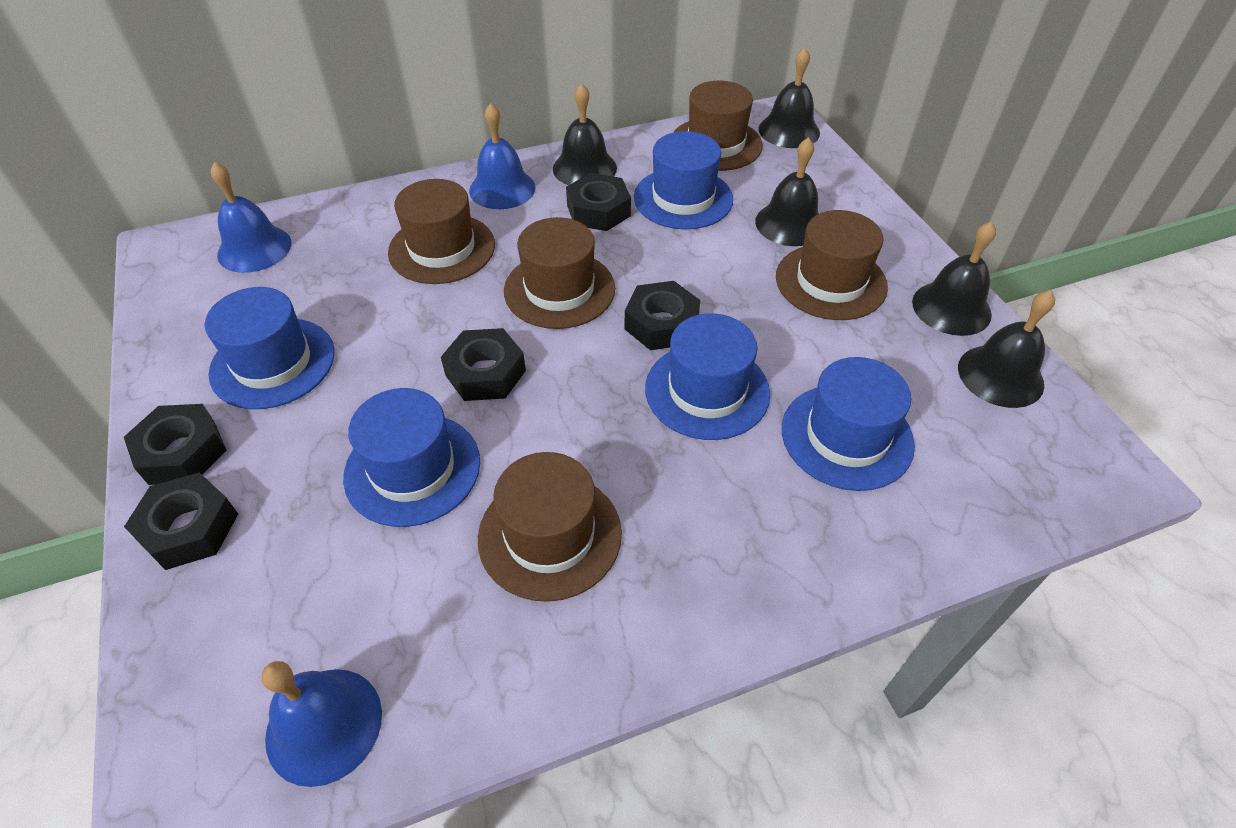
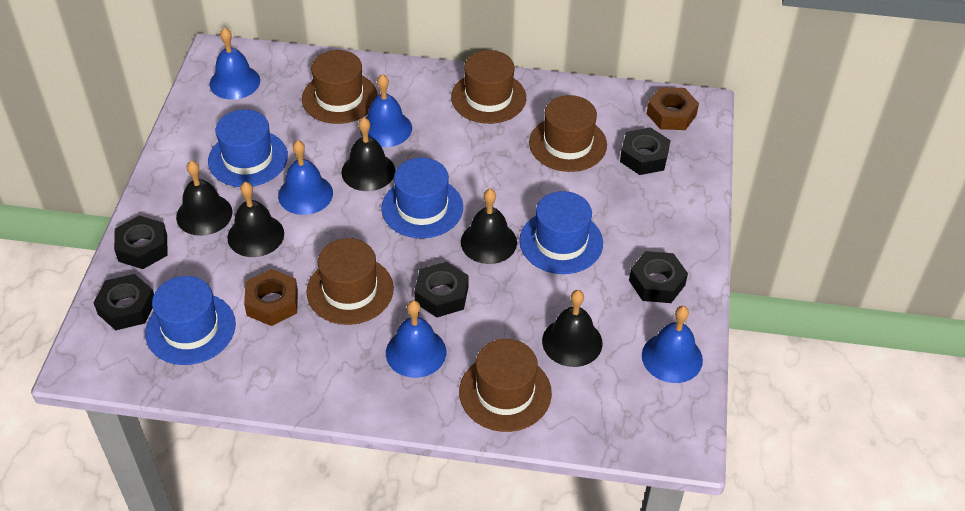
blue bell: 3 -> 5
blue hat: 5 -> 4
brown nut: 0 -> 2

